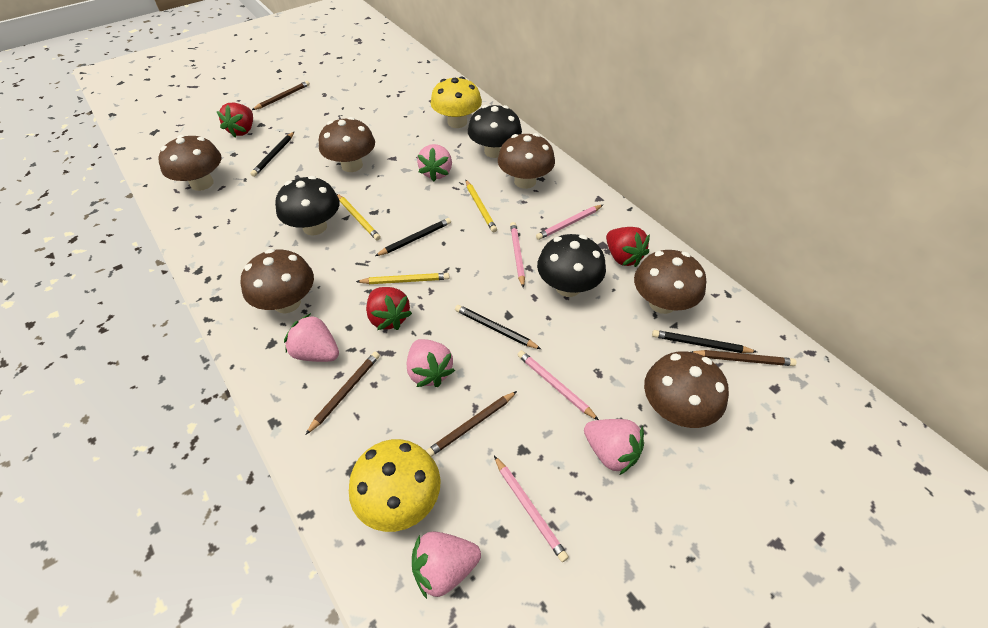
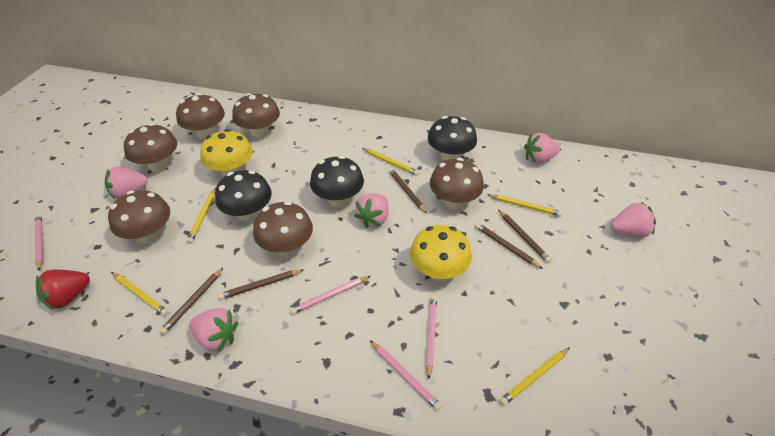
black pencil: 4 -> 0
brown pencil: 4 -> 5
red strawberry: 3 -> 1
yellow pencil: 3 -> 5

